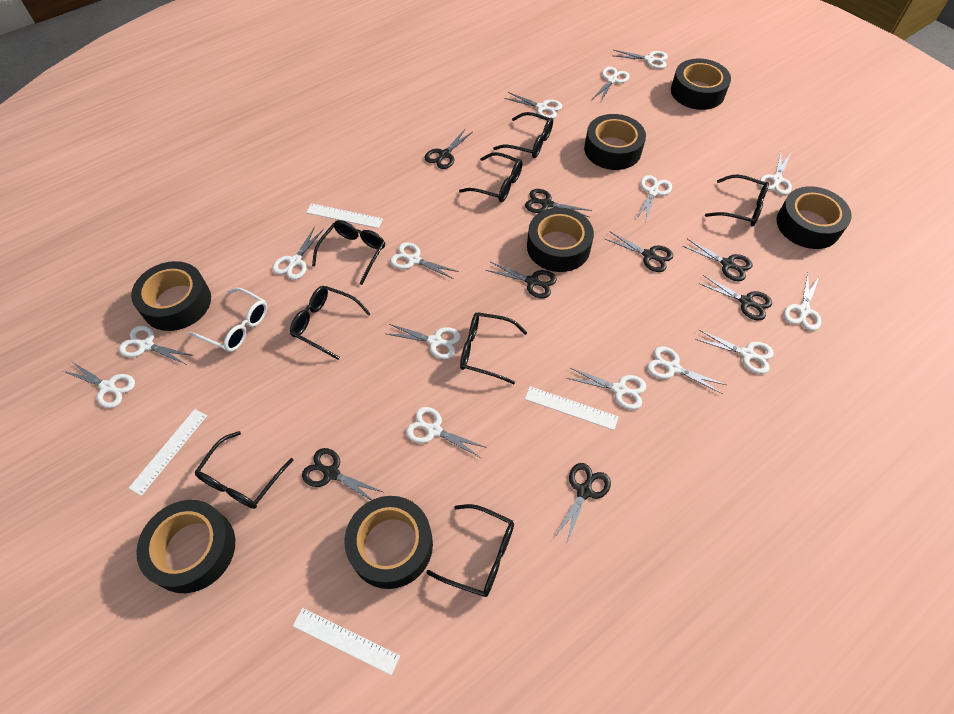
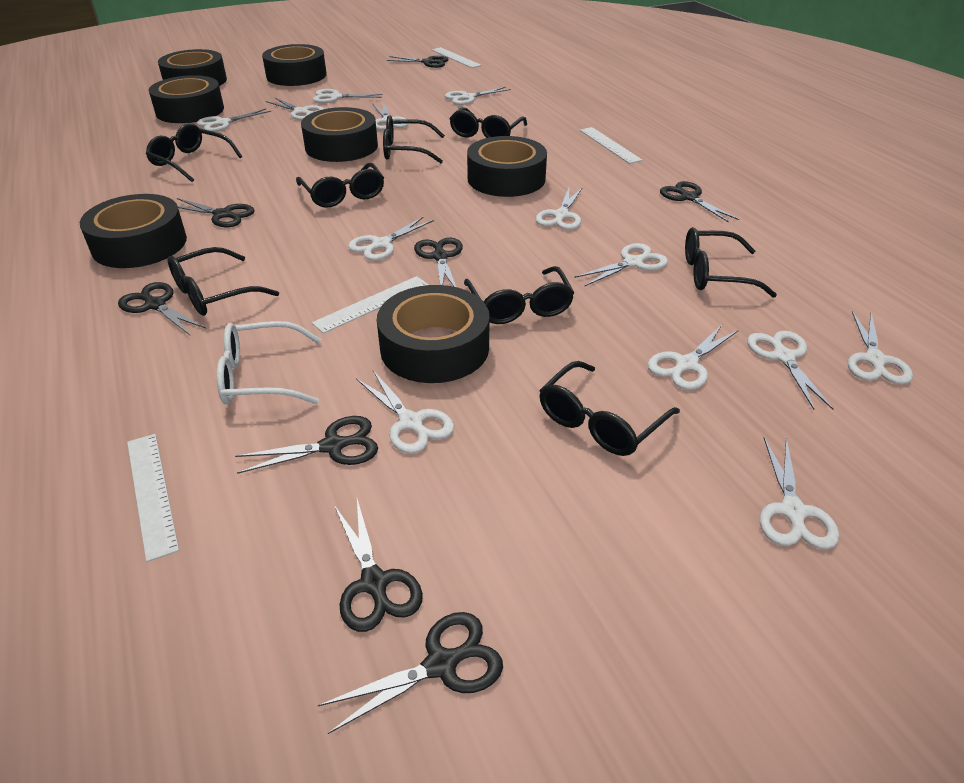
white scissors: 15 -> 13

